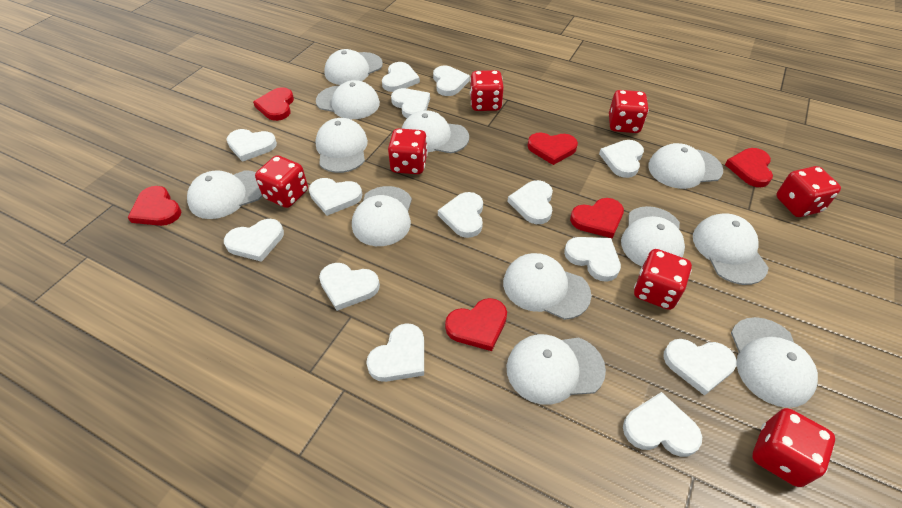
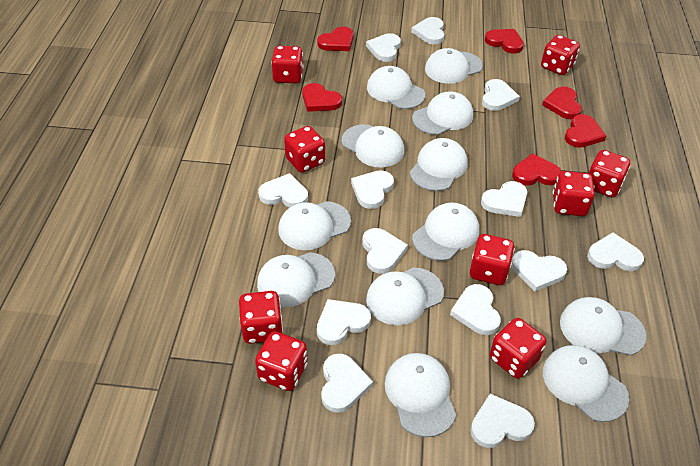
red dice: 7 -> 9
white heart: 14 -> 13

